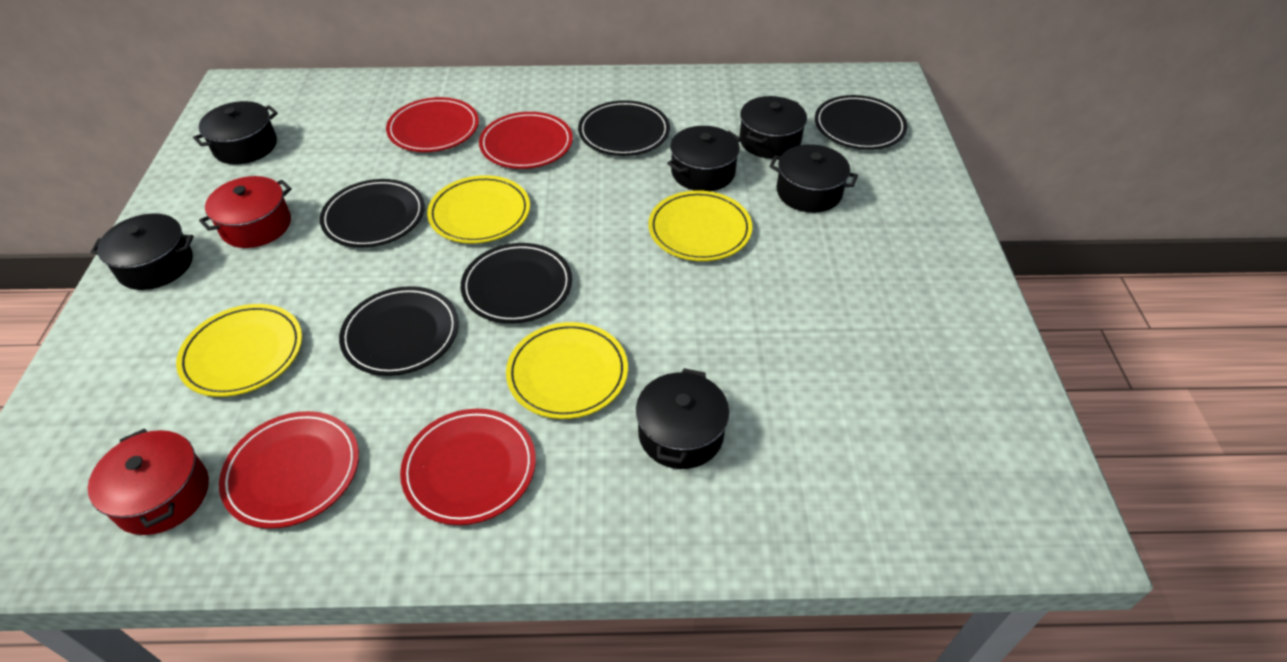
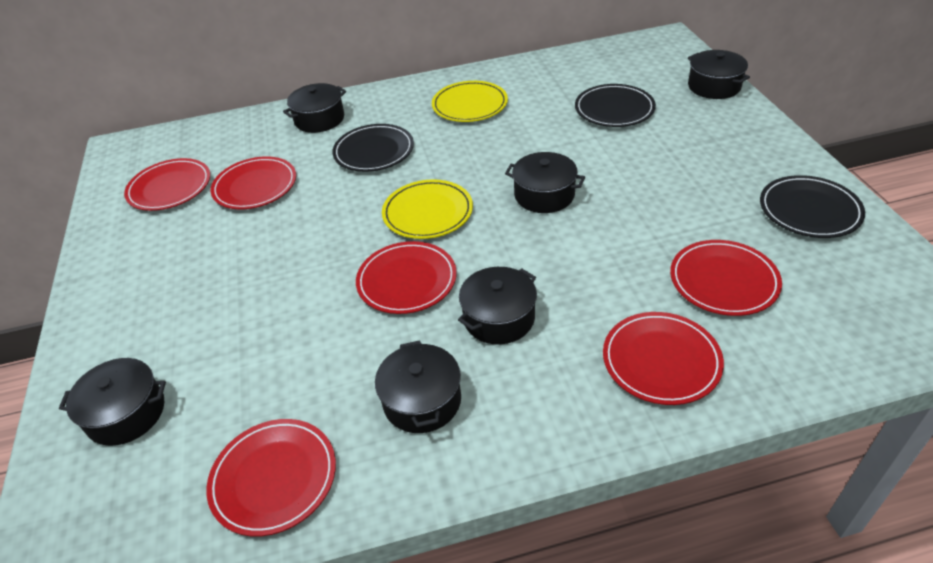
black plate: 5 -> 3
red plate: 4 -> 6
red pot: 2 -> 0
yellow plate: 4 -> 2

